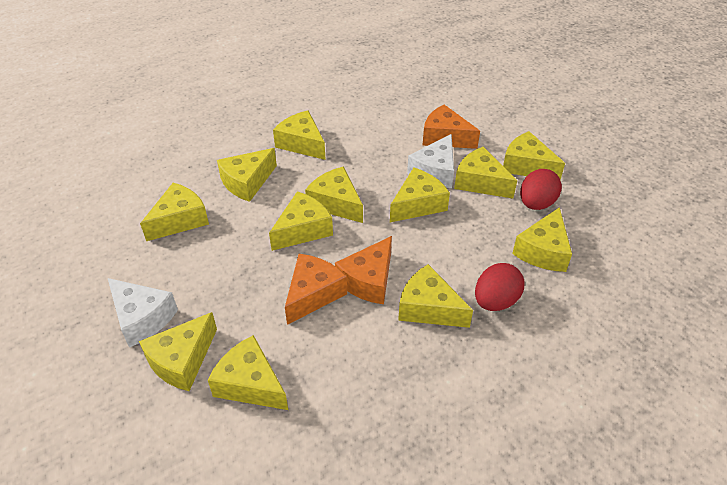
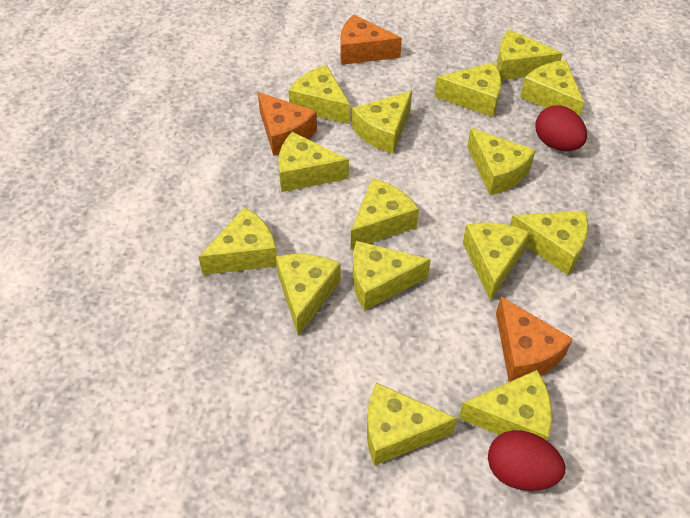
white cheese: 2 -> 0
yellow cheese: 12 -> 15

